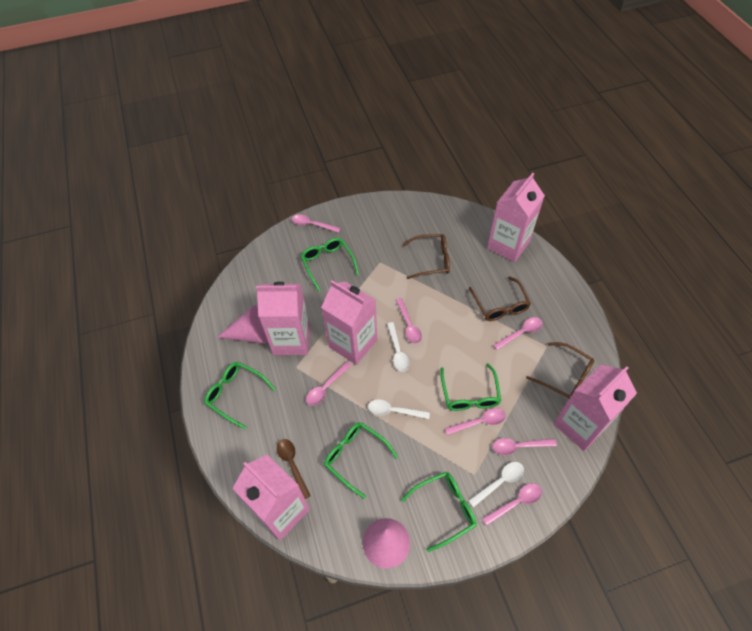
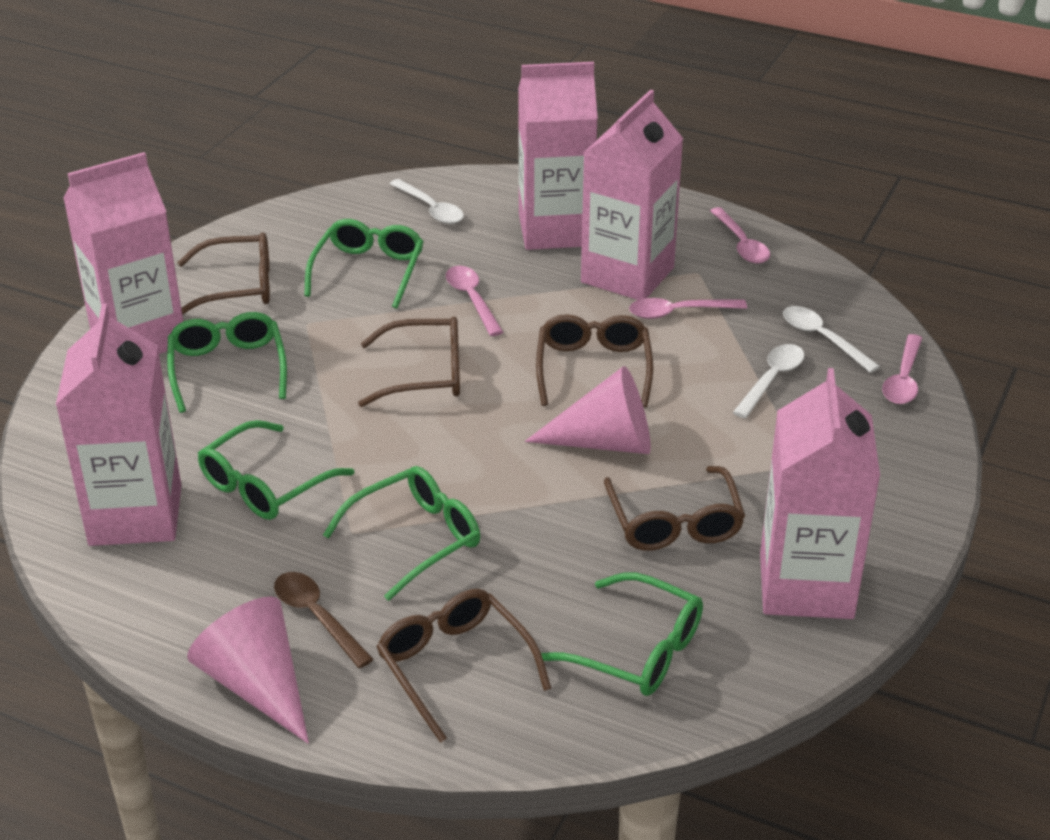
brown glasses: 3 -> 5
pink spoon: 7 -> 4

